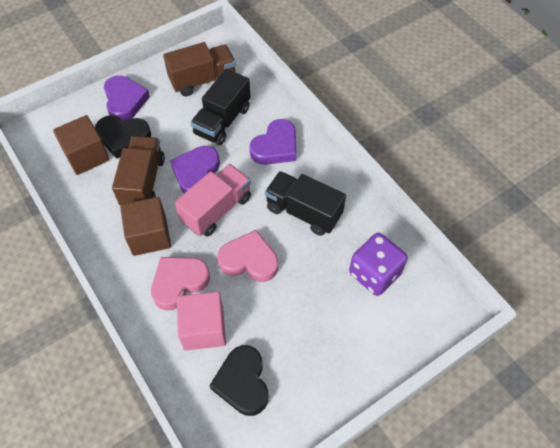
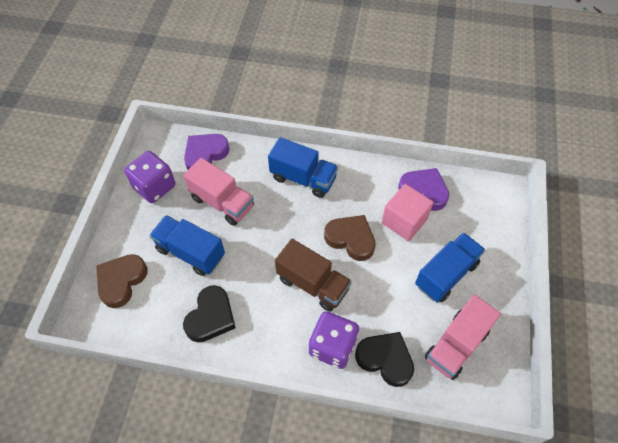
black truck: 2 -> 0
blue truck: 0 -> 3
brown cube: 2 -> 0
brown heart: 0 -> 2
brown truck: 2 -> 1
pink heart: 2 -> 0
pink truck: 1 -> 2
purple dice: 1 -> 2
purple heart: 3 -> 2

